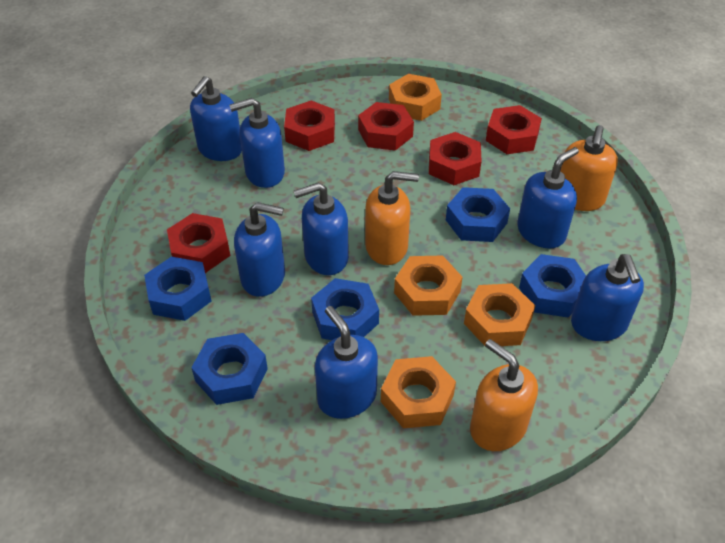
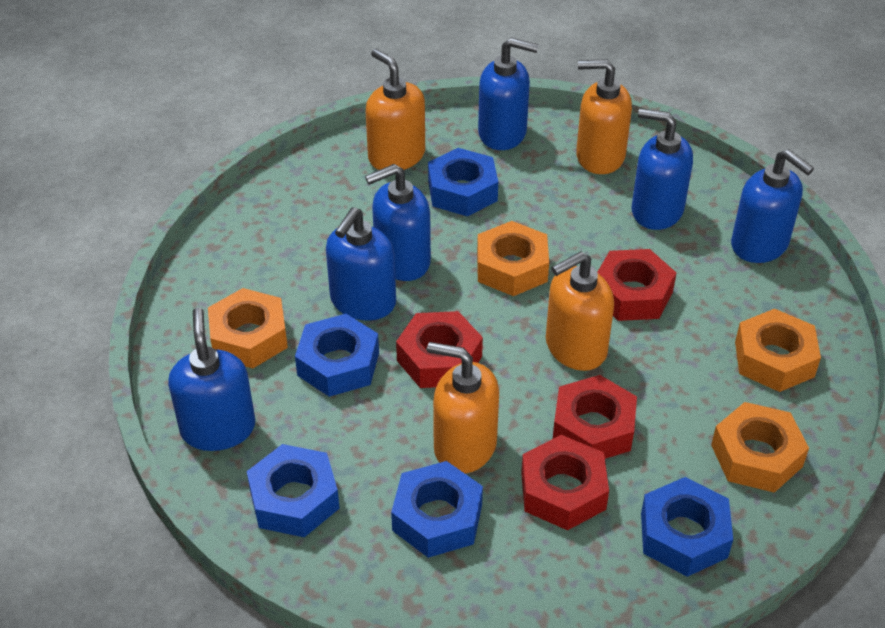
blue soap dispenser: 7 -> 6
orange soap dispenser: 3 -> 4
red nut: 5 -> 4

